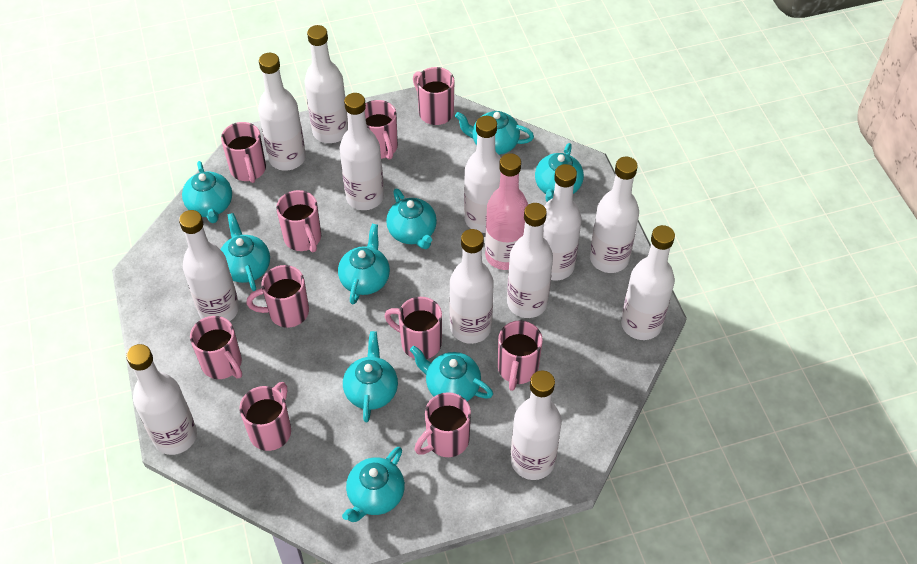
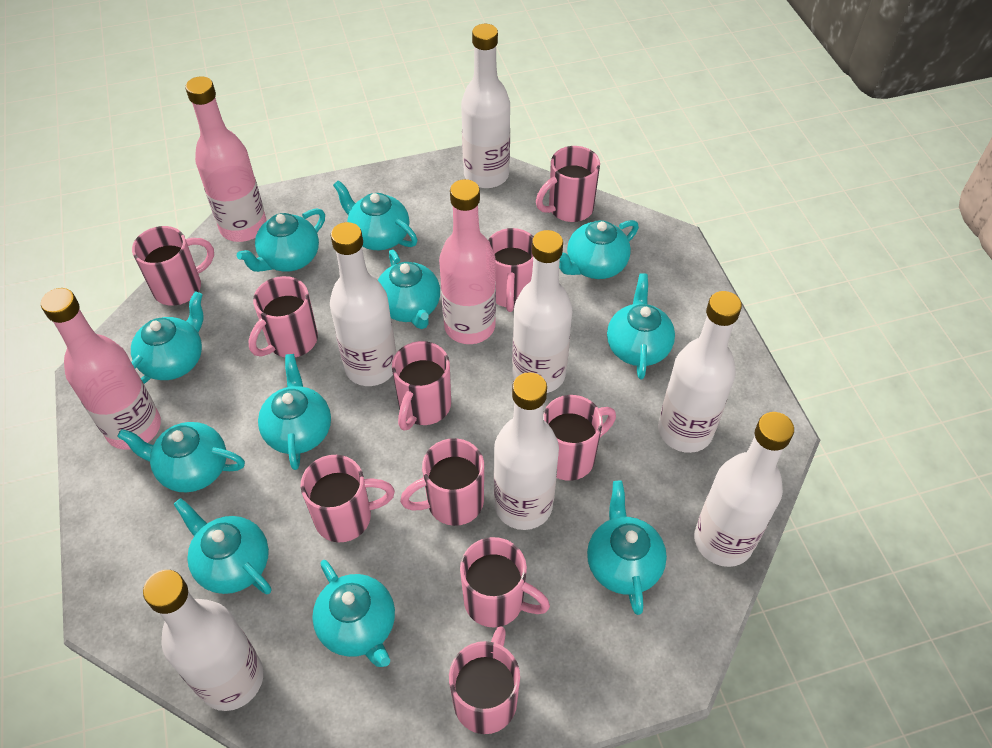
pink bottle: 1 -> 3
turquoise teapot: 9 -> 11
white bottle: 12 -> 7

